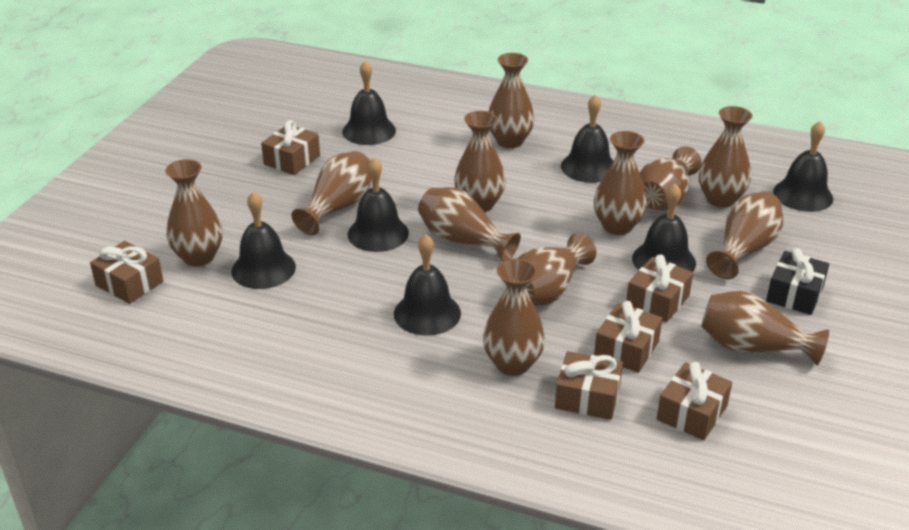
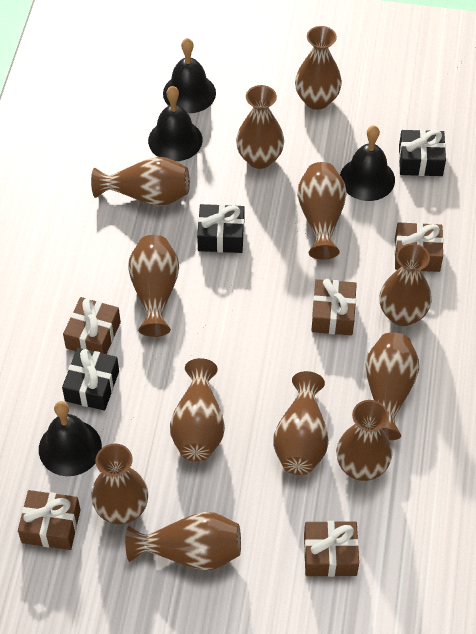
black bell: 7 -> 4
black gift: 1 -> 3
brown gift: 6 -> 5

